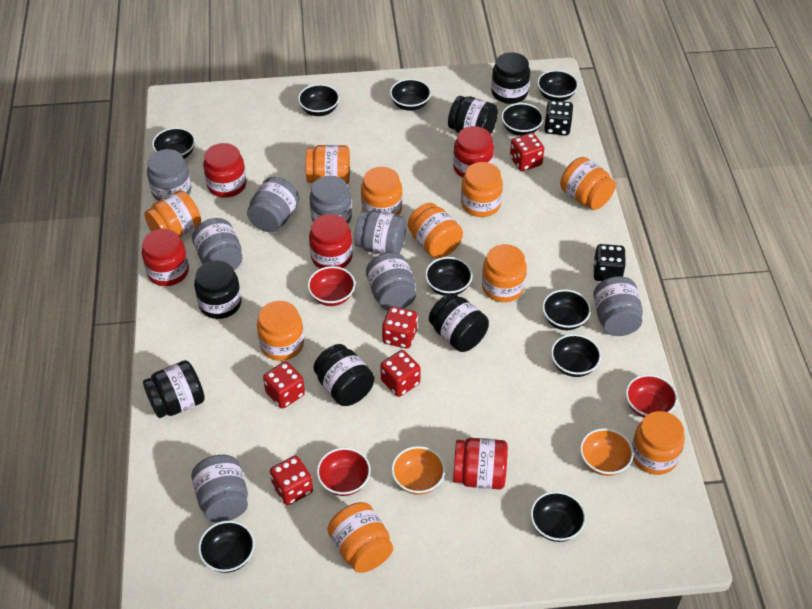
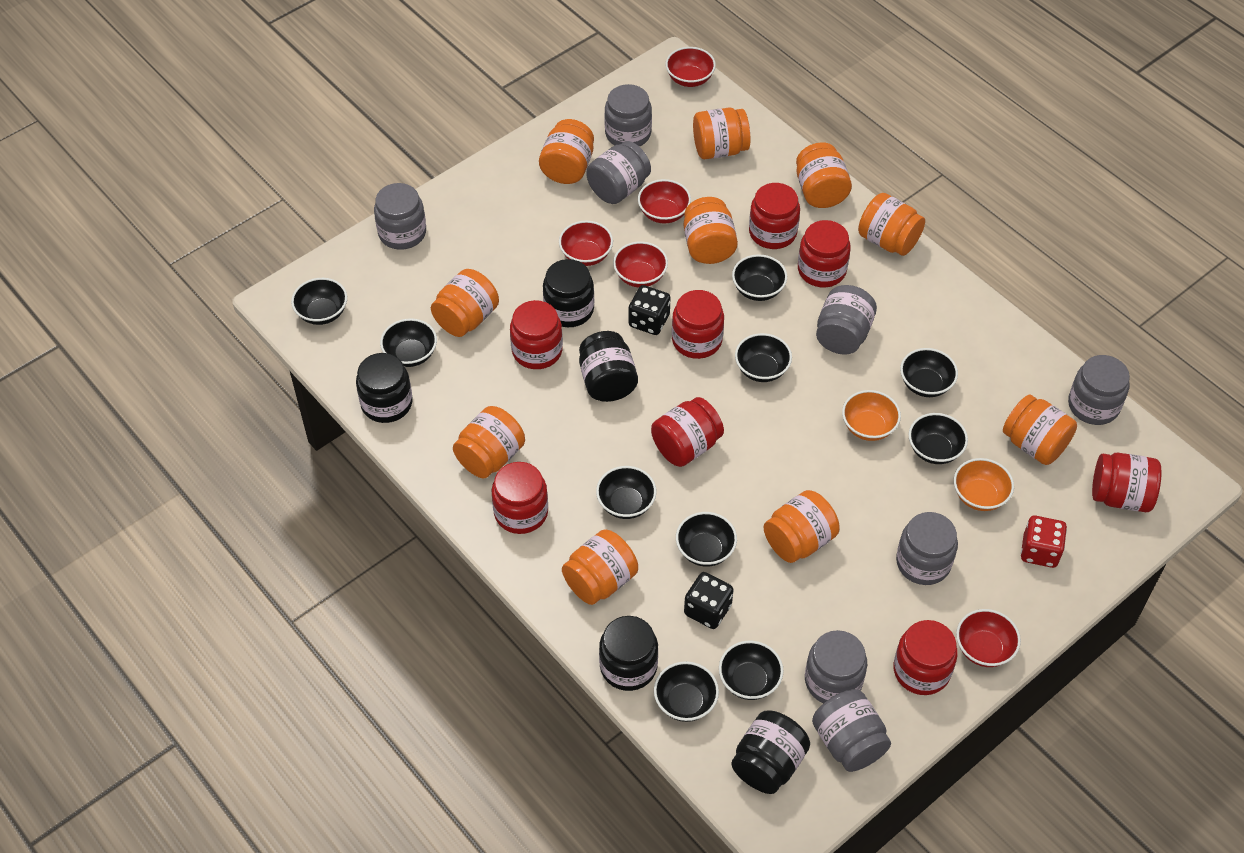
black jar: 6 -> 5
red bowl: 3 -> 5
red dice: 5 -> 1
red jar: 5 -> 8

